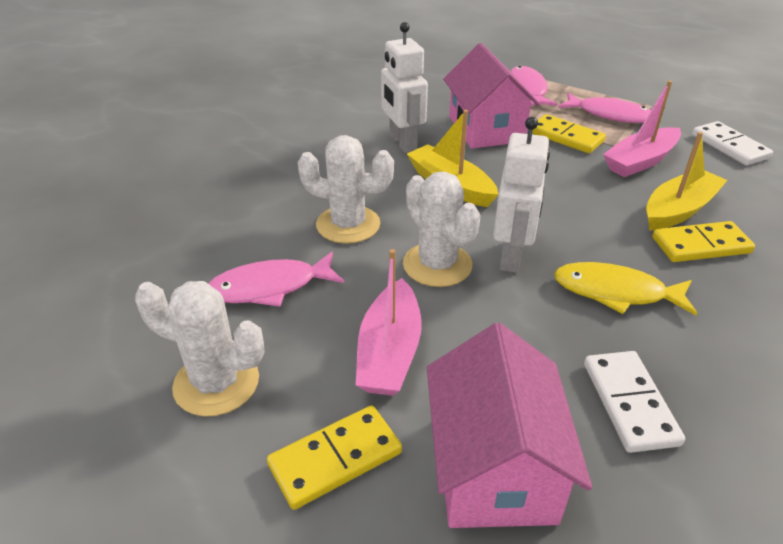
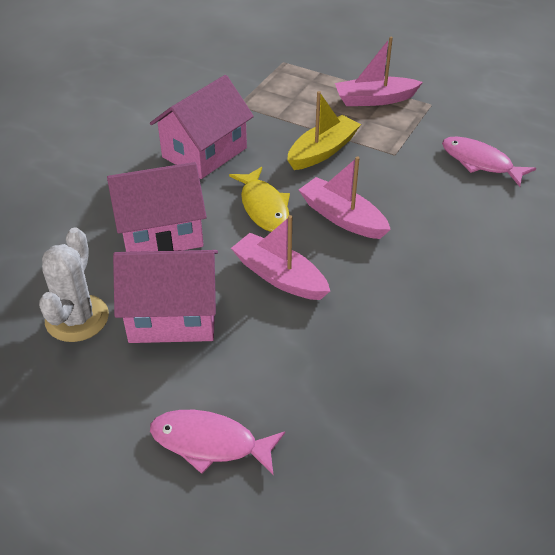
pink boat: 2 -> 3
pink fish: 3 -> 2
pink house: 2 -> 3
white cactus: 3 -> 1
white domino: 2 -> 0
white robot: 2 -> 0
yellow boat: 2 -> 1
yellow domino: 3 -> 0

